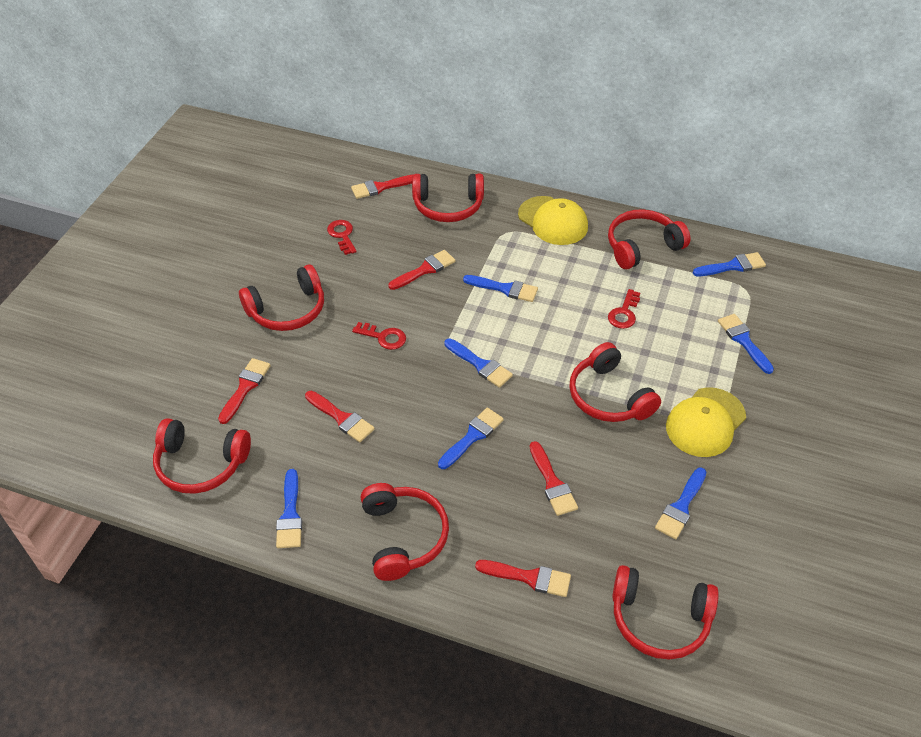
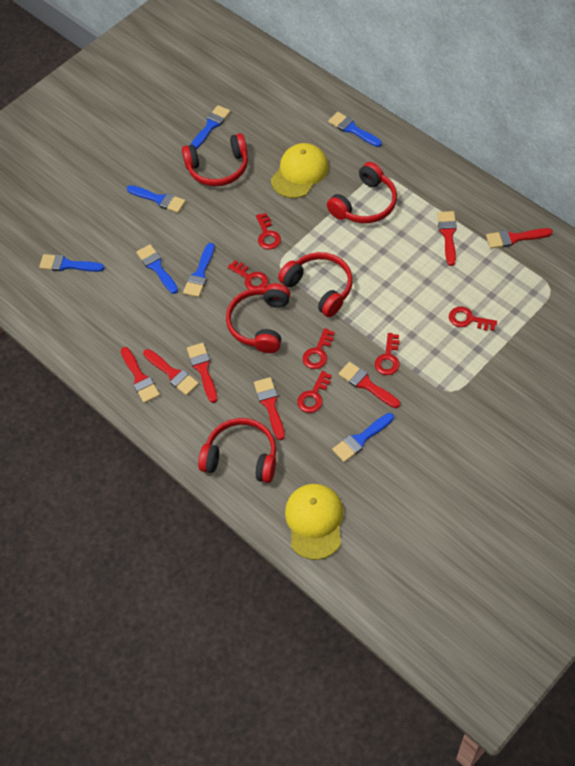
red brush: 6 -> 7
red headphones: 7 -> 5
red key: 3 -> 6

